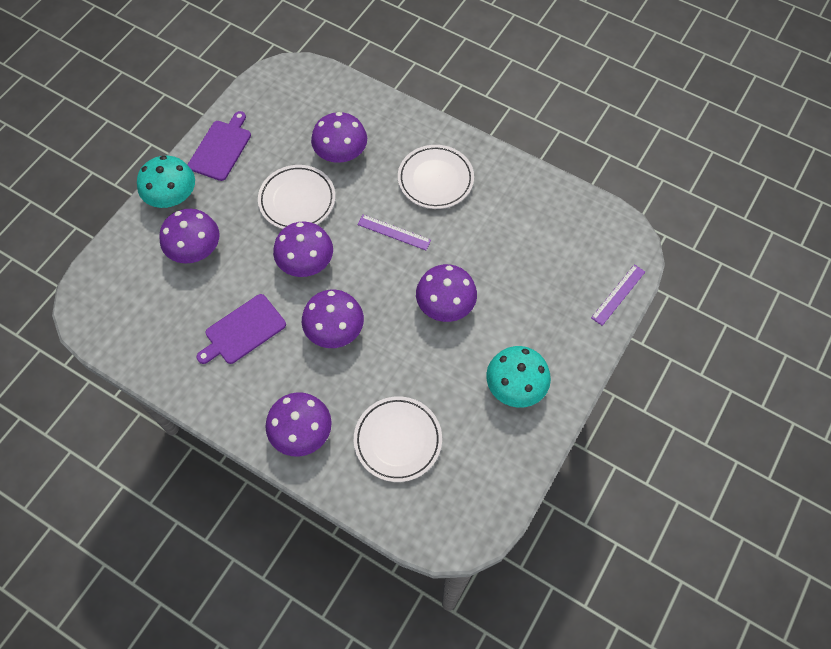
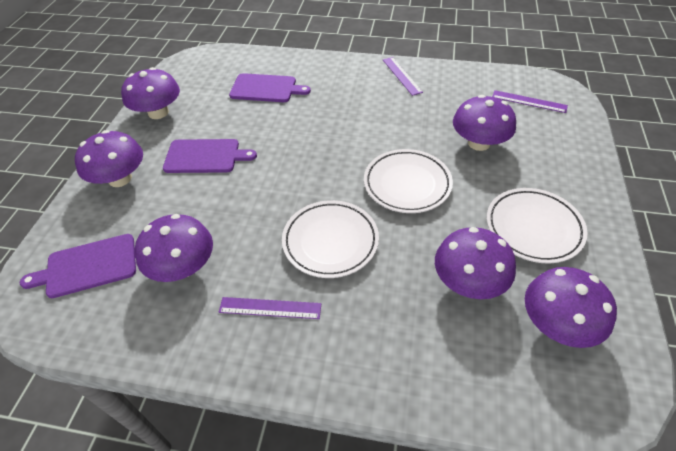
purple cutting board: 2 -> 3
purple ruler: 2 -> 3
turquoise mushroom: 2 -> 0

